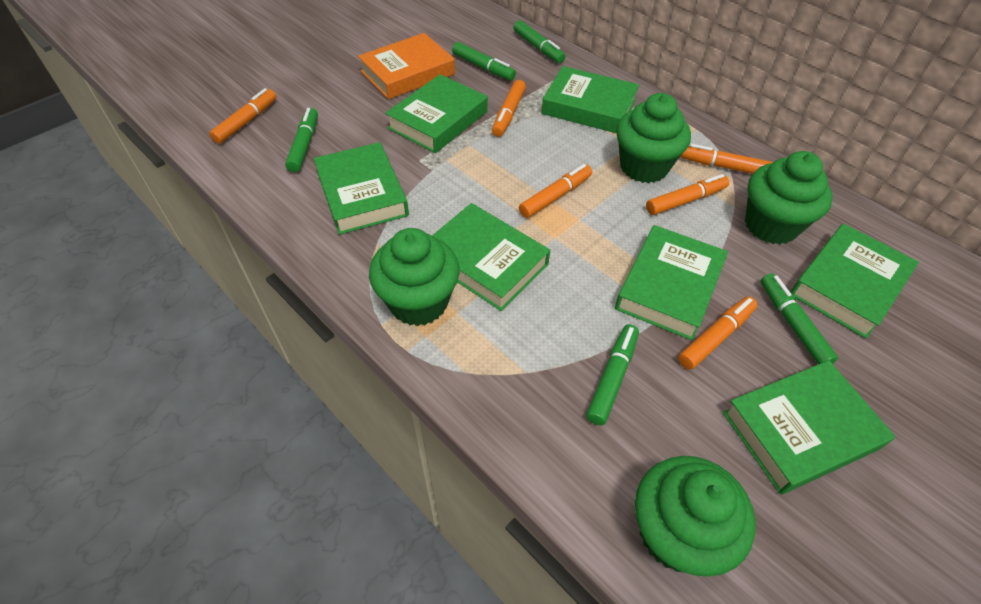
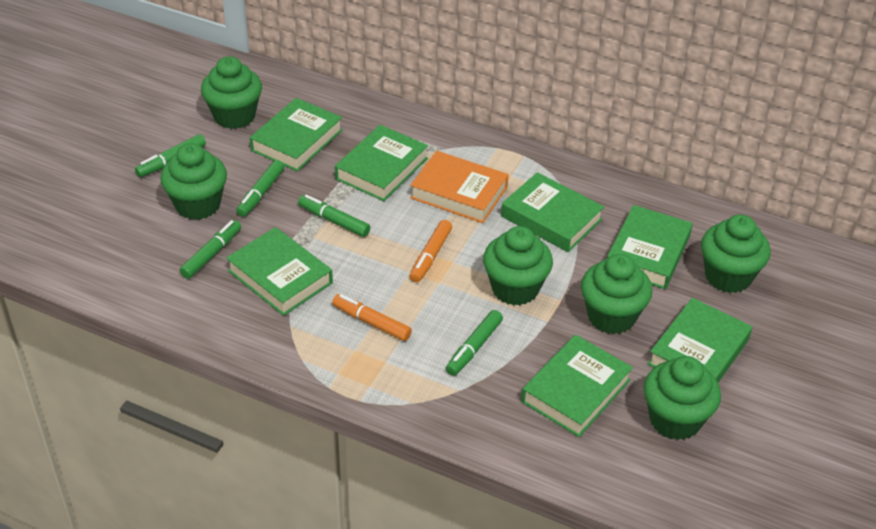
green cupcake: 4 -> 6
orange marker: 6 -> 2

